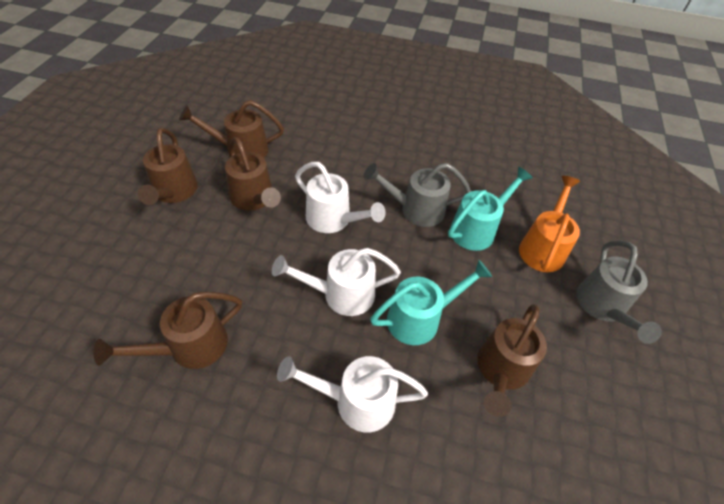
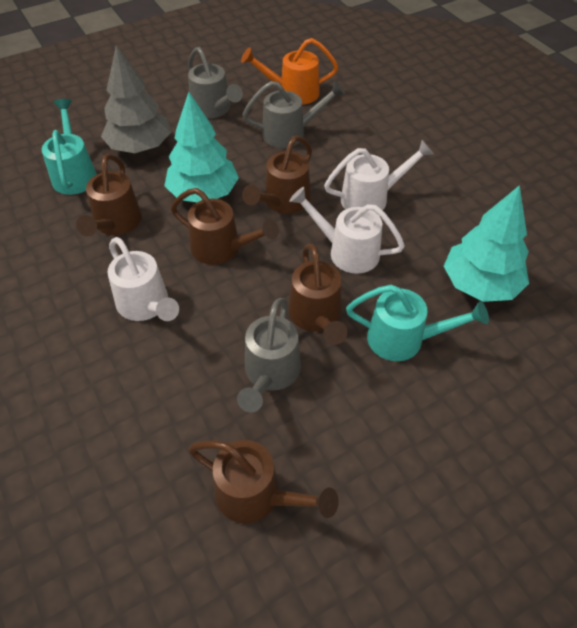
grey tree: 0 -> 1
grey watering can: 2 -> 3
turquoise tree: 0 -> 2

